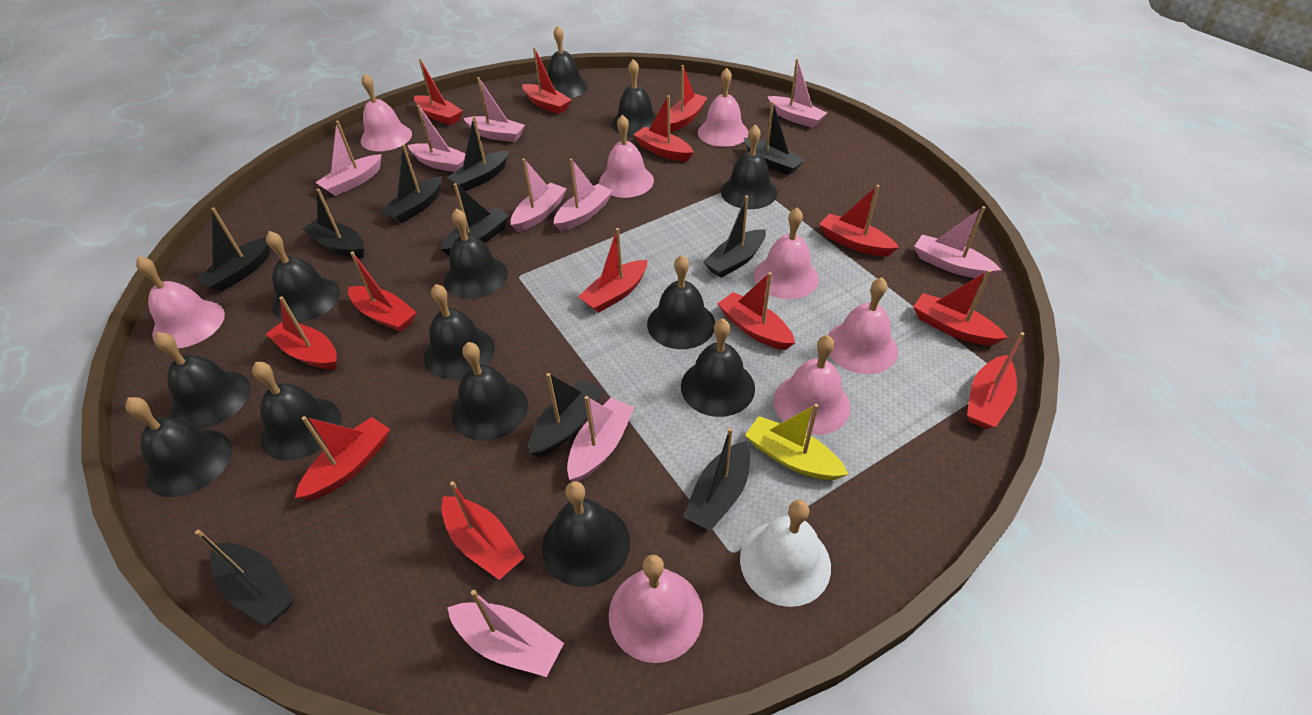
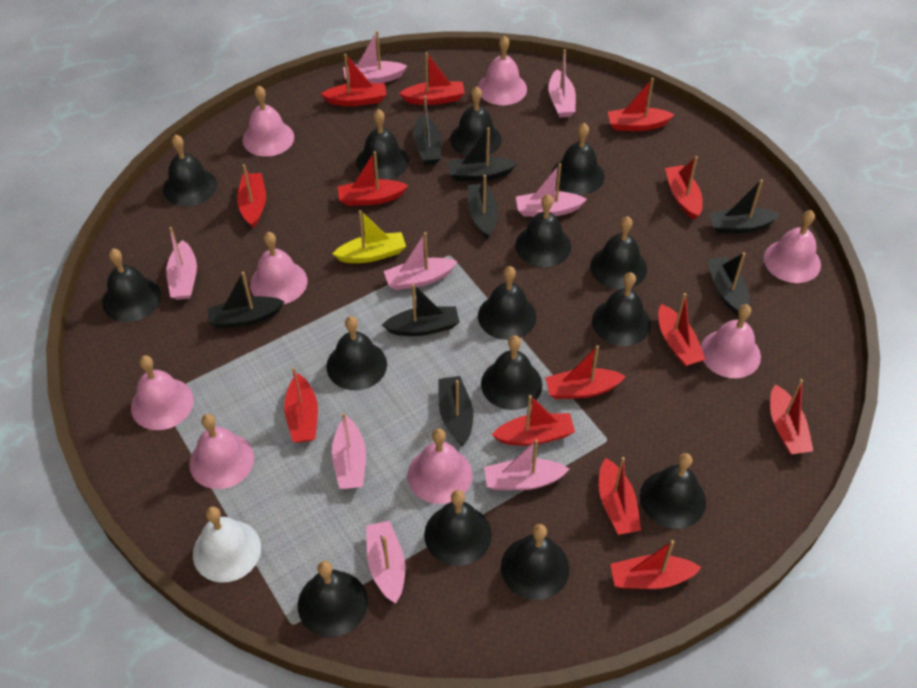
black bell: 13 -> 15
black boat: 10 -> 8
pink boat: 9 -> 8

